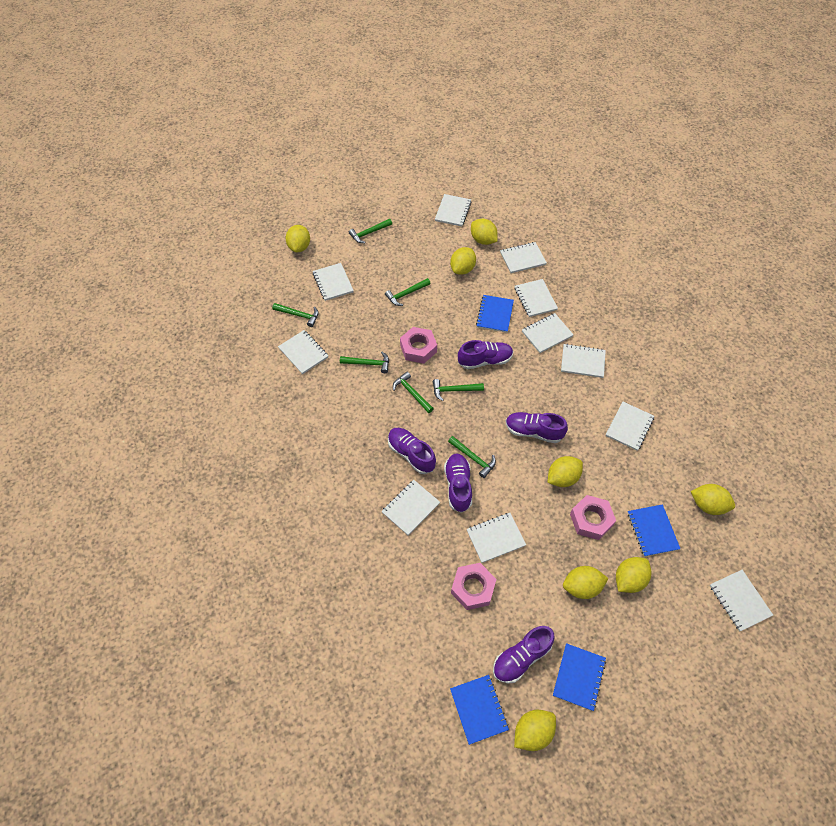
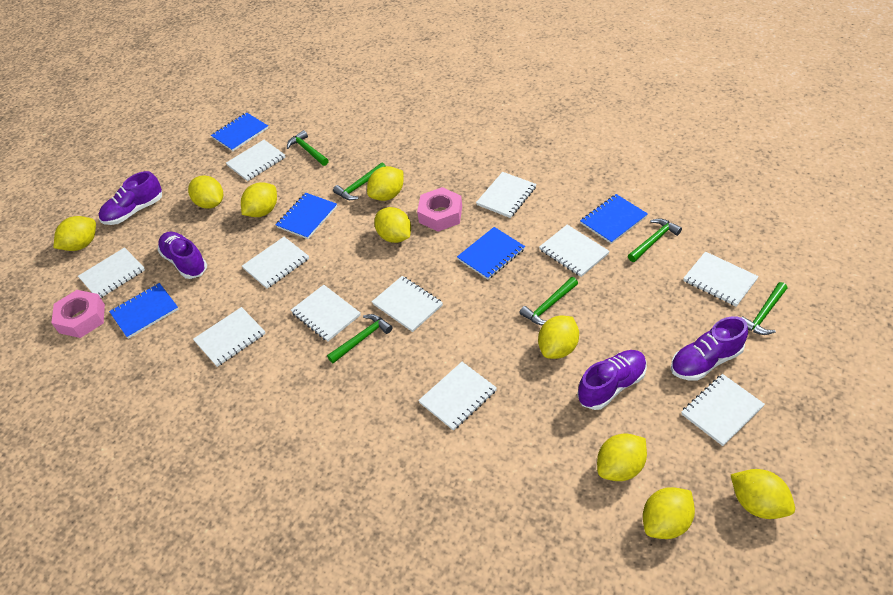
blue notebook: 4 -> 5
green hammer: 7 -> 6
pink nut: 3 -> 2
purple shoe: 5 -> 4
yellow lemon: 8 -> 9

